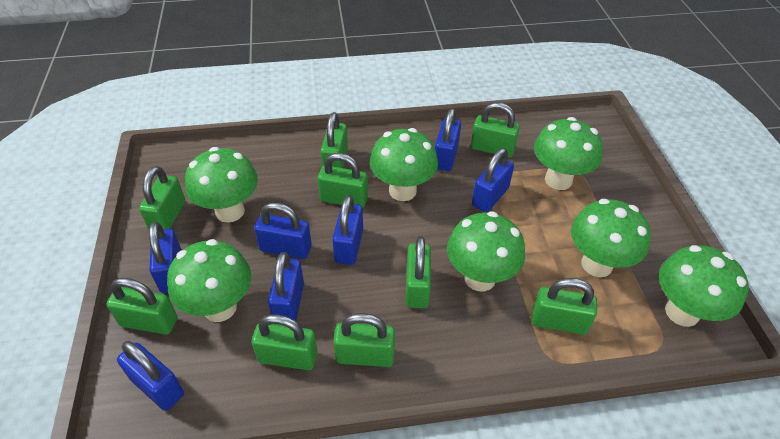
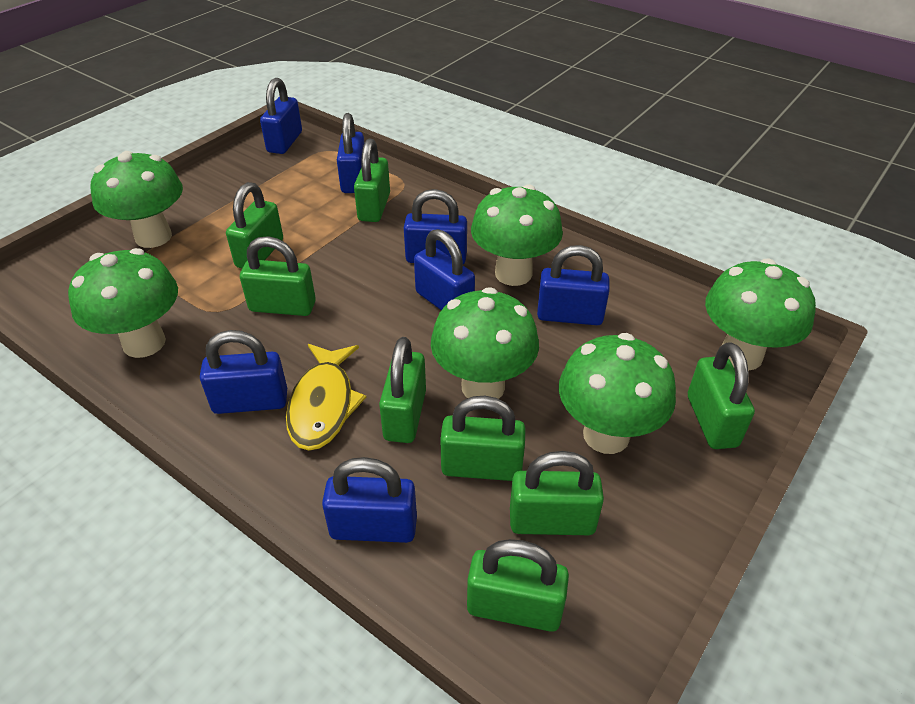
green mushroom: 7 -> 6
green padlock: 9 -> 8
yellow fish: 0 -> 1

